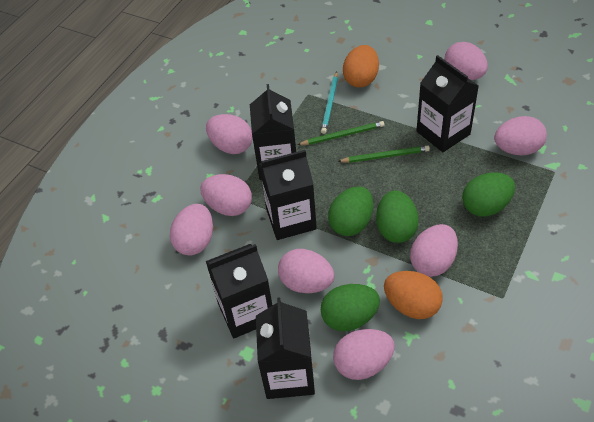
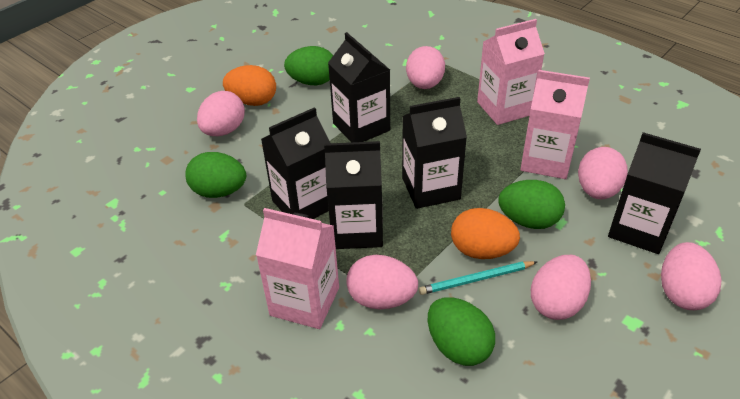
green pencil: 2 -> 0
pink carton: 0 -> 3
pink egg: 8 -> 6

